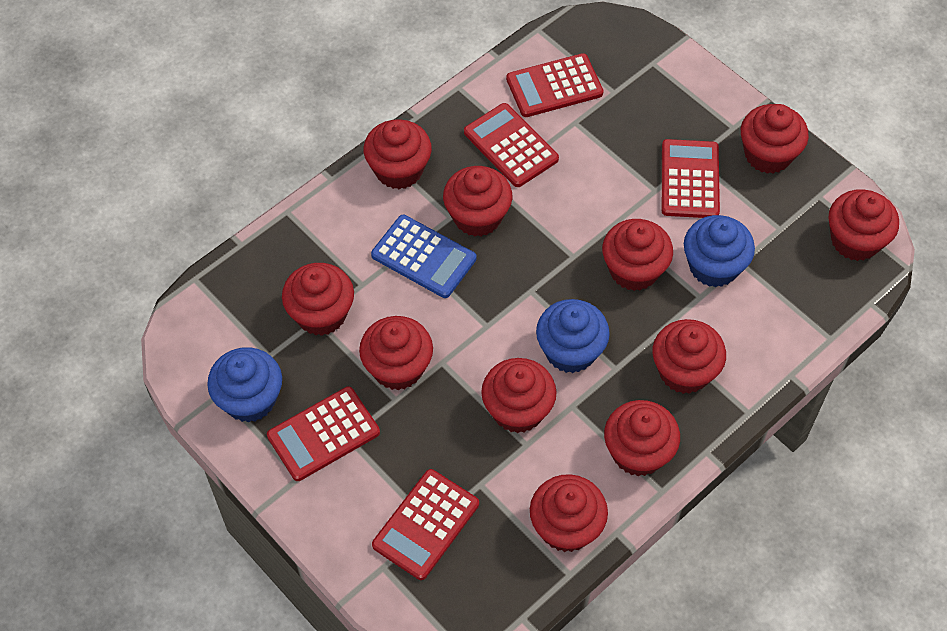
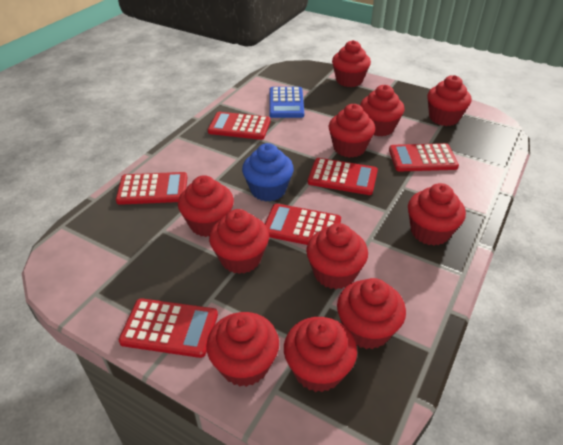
blue cupcake: 3 -> 1
red calculator: 5 -> 6

